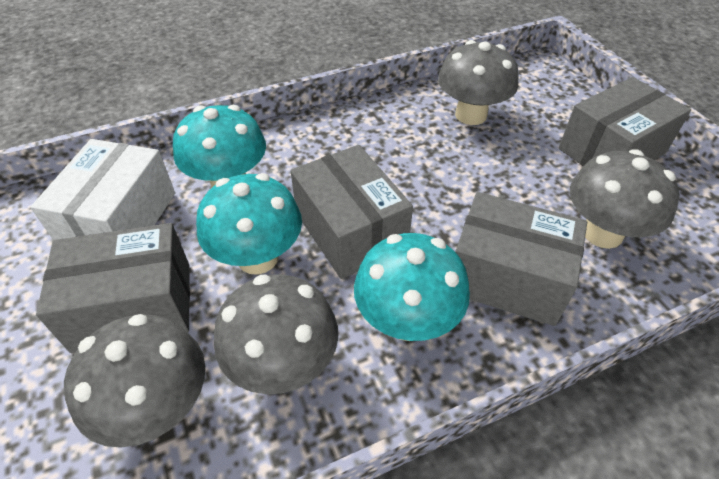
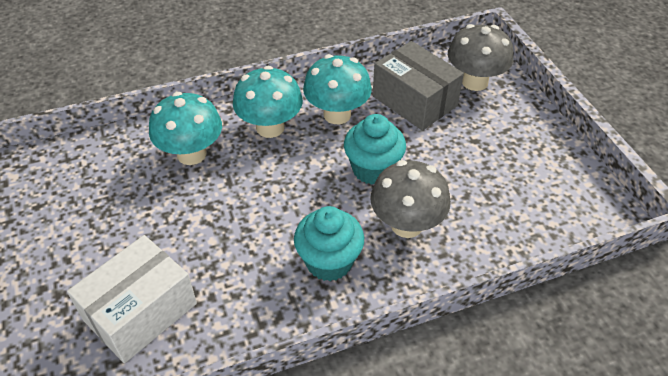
grey box: 4 -> 1
grey mushroom: 4 -> 2
turquoise cupcake: 0 -> 2

